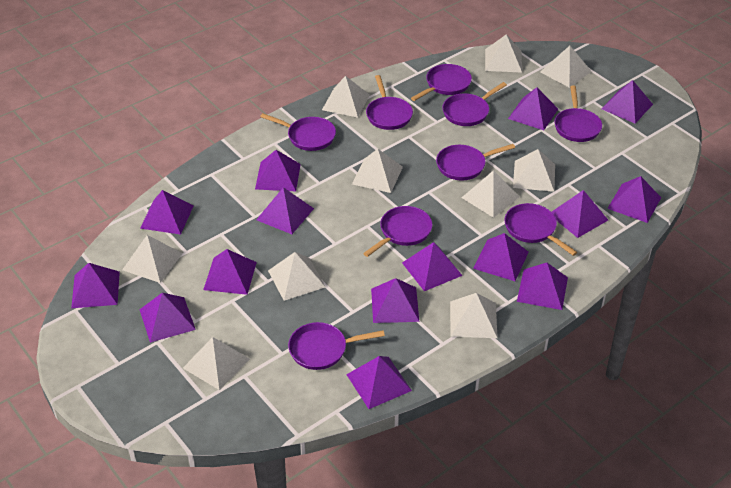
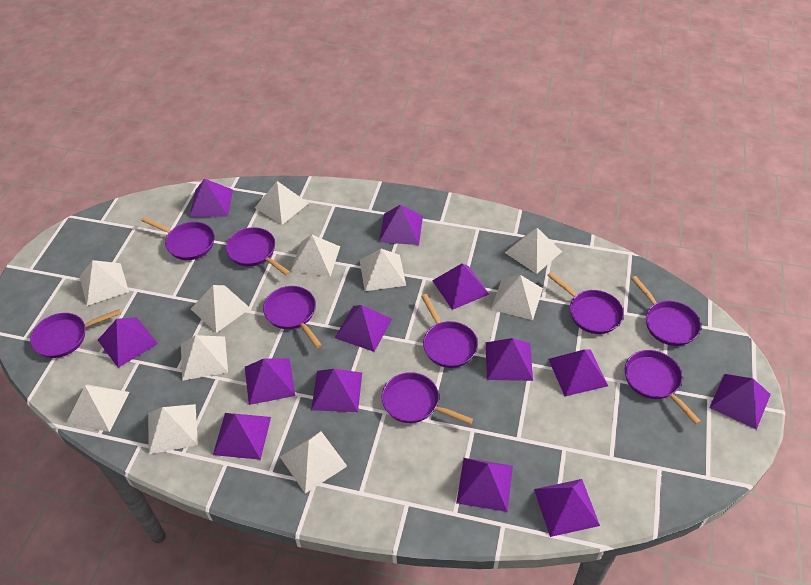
purple pyramid: 15 -> 13
white pyramid: 10 -> 11

